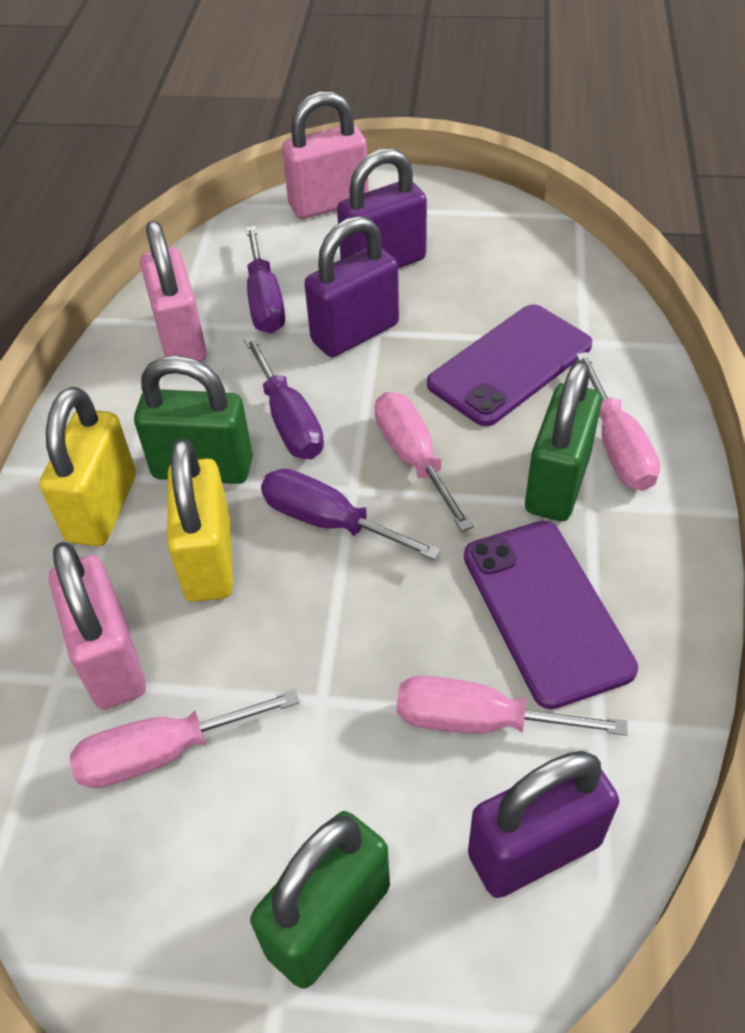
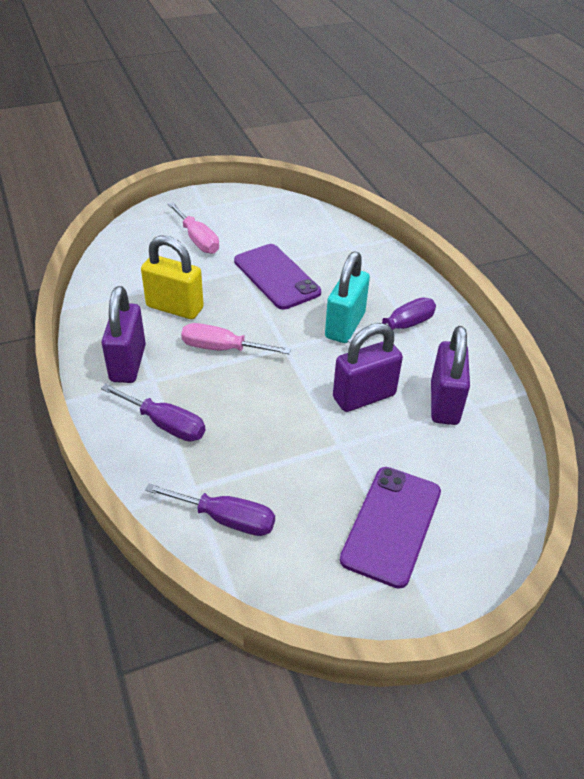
green padlock: 3 -> 0
pink padlock: 3 -> 0
pink screwdriver: 4 -> 2
turquoise padlock: 0 -> 1
yellow padlock: 2 -> 1

